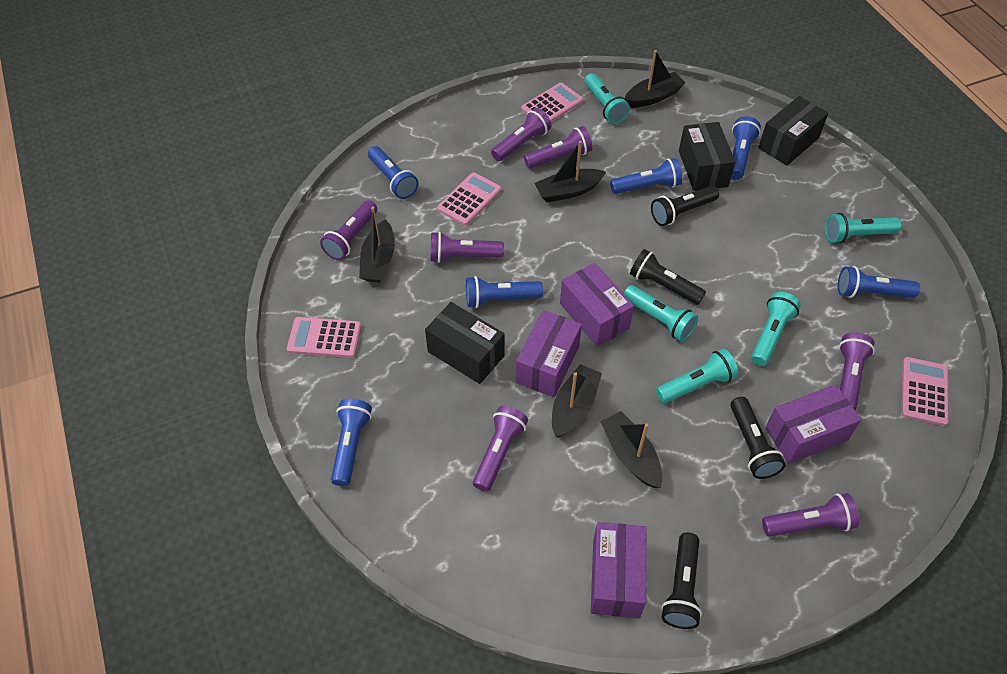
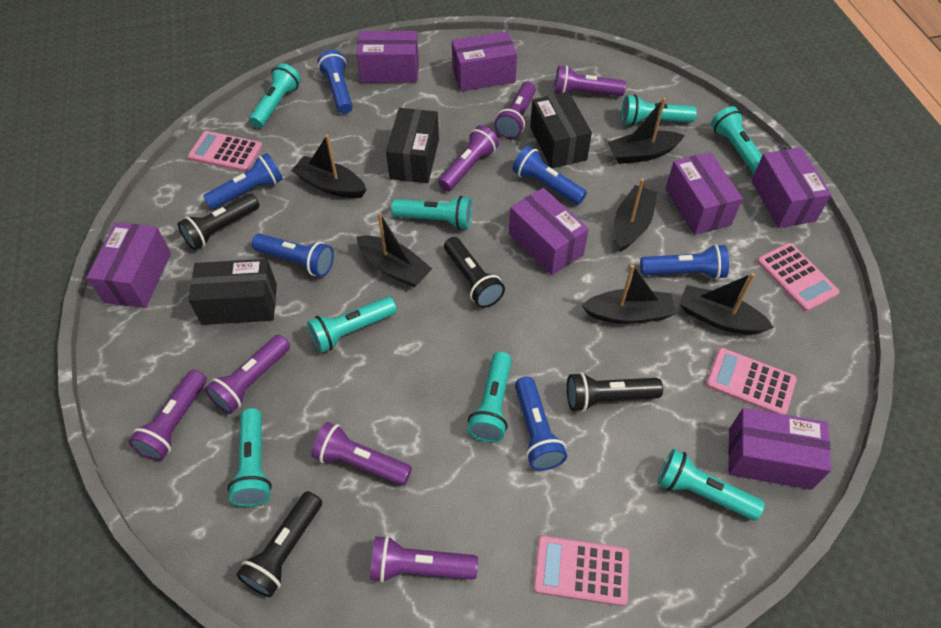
black boat: 5 -> 6
purple box: 4 -> 7
turquoise flashlight: 5 -> 8

